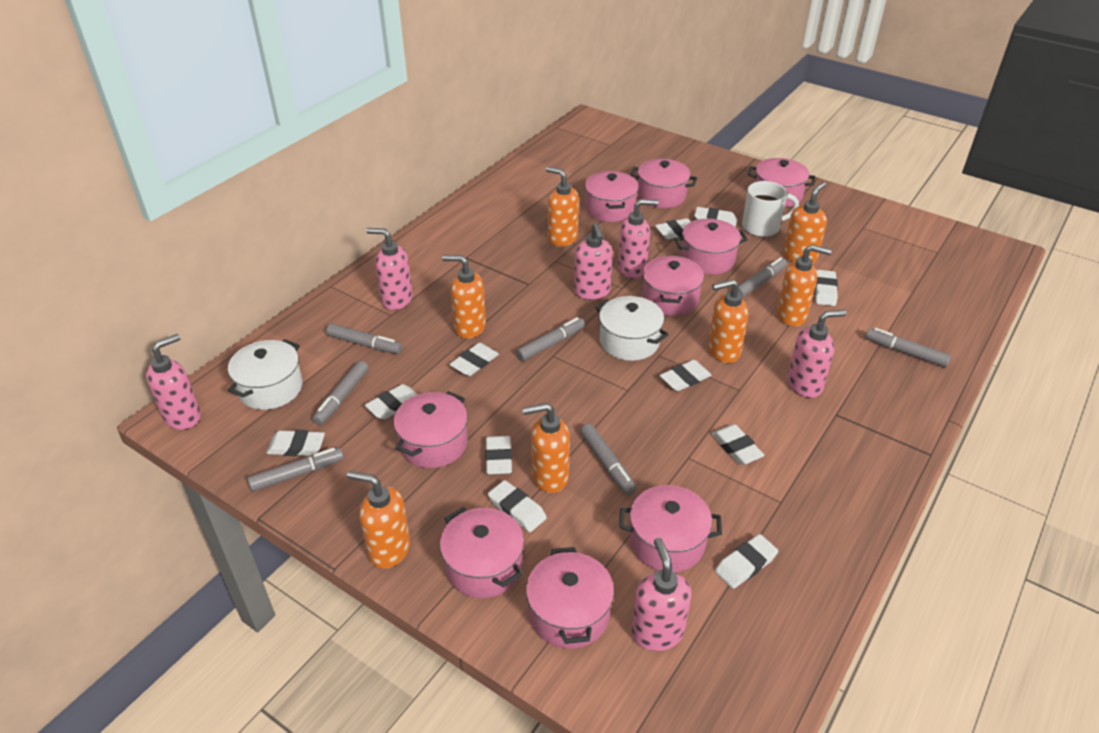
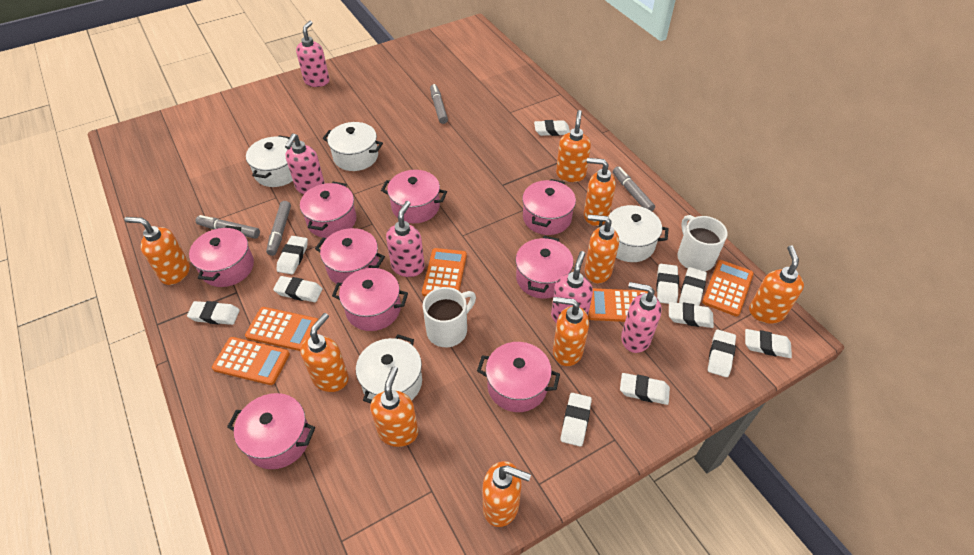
grey marker: 7 -> 4
orange calculator: 0 -> 5
orange soap dispenser: 7 -> 9
pink soap dispenser: 6 -> 5
white mug: 1 -> 2
white pot: 2 -> 4

